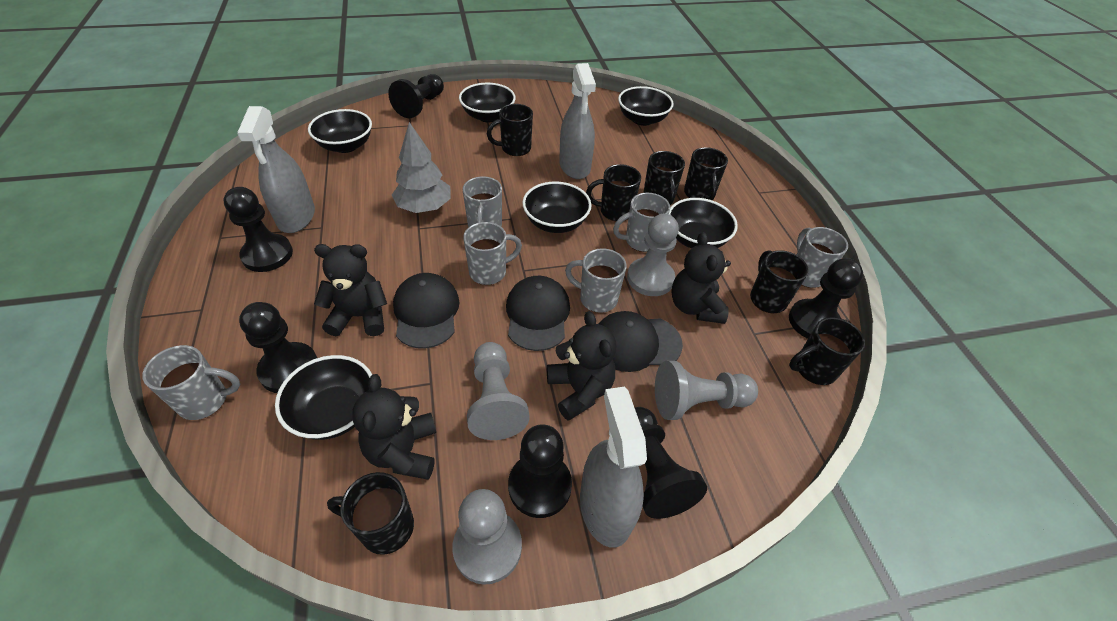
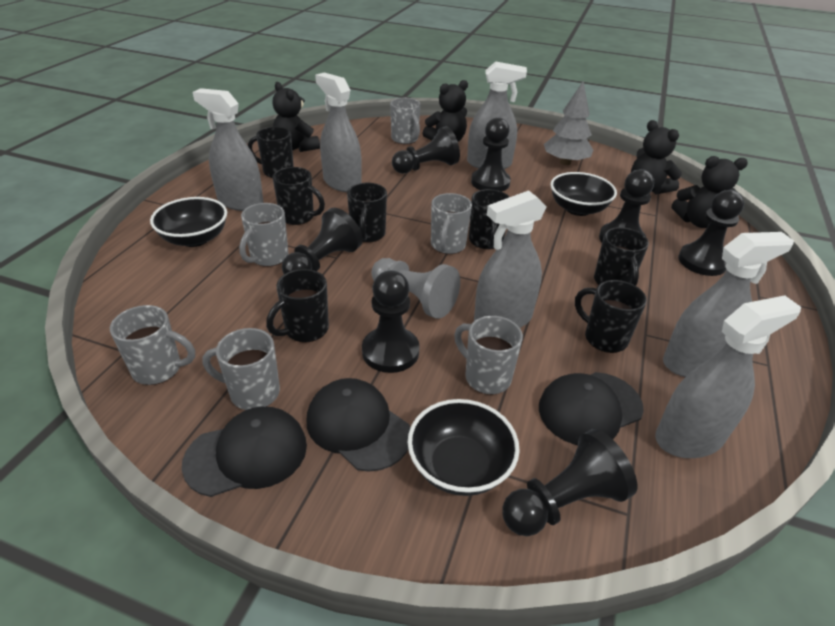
black bowl: 6 -> 3
black pawn: 6 -> 7
grey pawn: 4 -> 1
grey spray bottle: 3 -> 6

